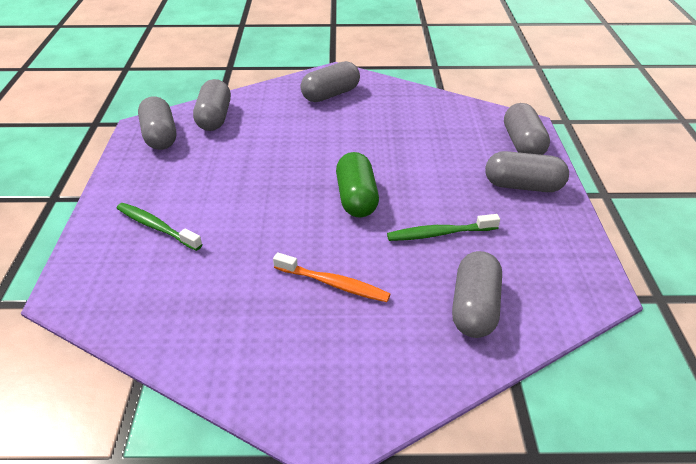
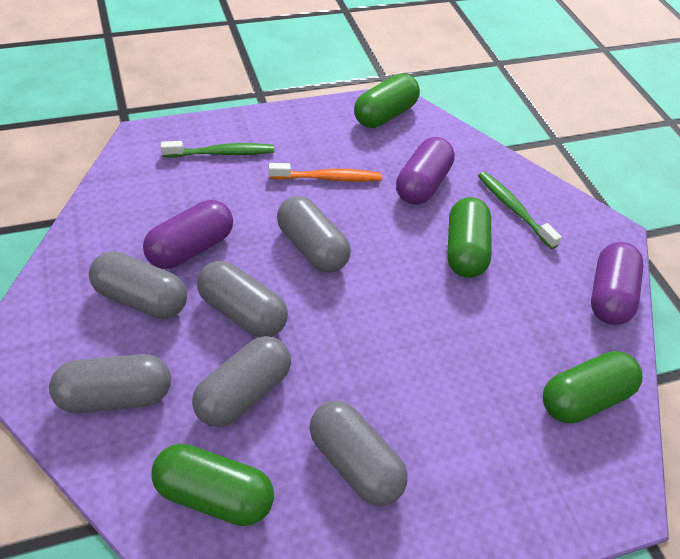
green capsule: 1 -> 4
purple capsule: 0 -> 3

